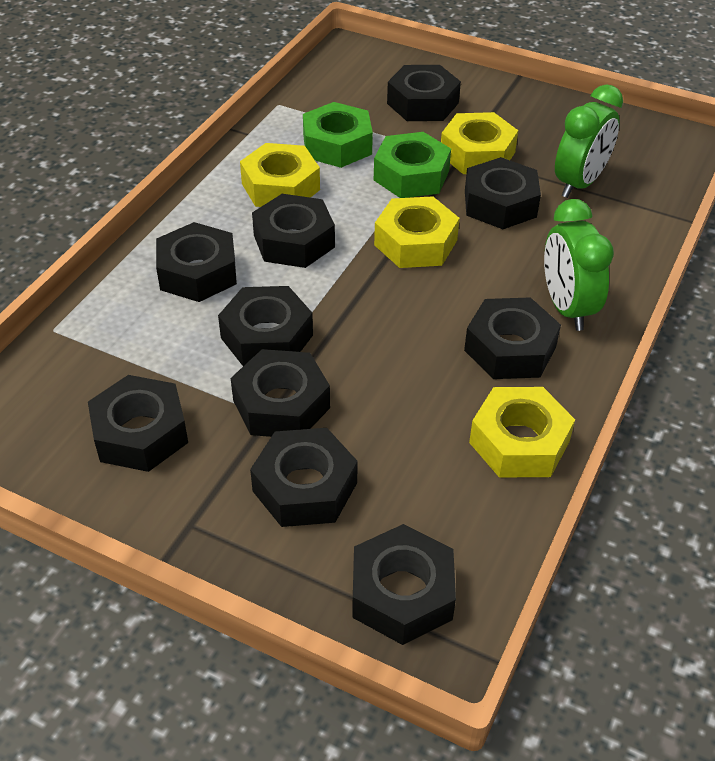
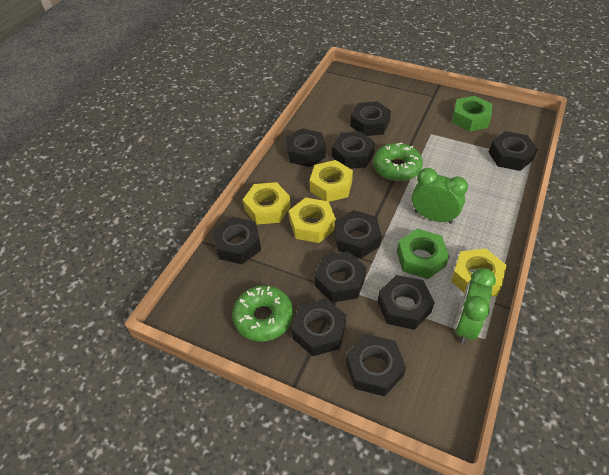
green donut: 0 -> 2

